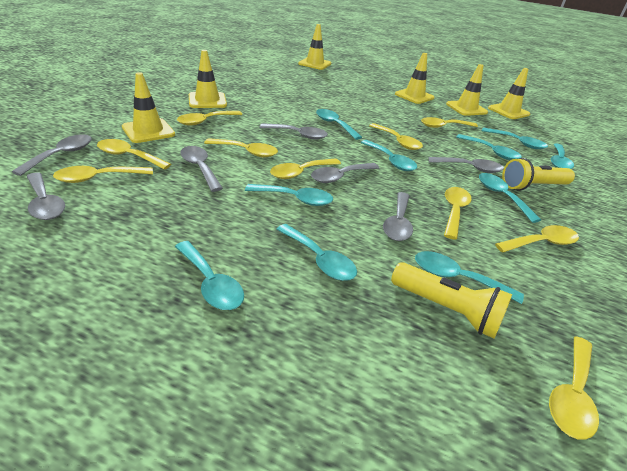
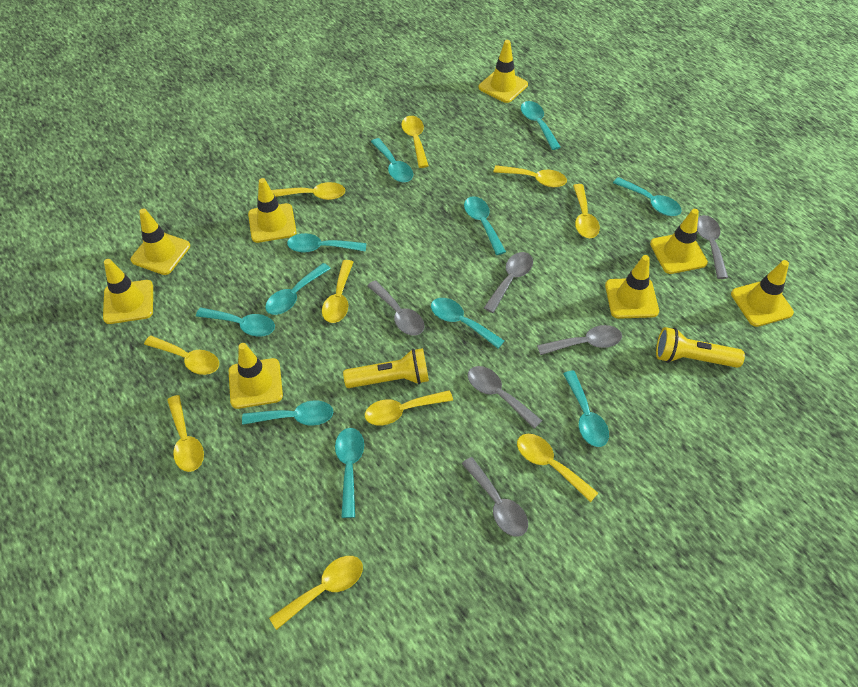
grey spoon: 7 -> 6
turquoise spoon: 10 -> 11
yellow traffic cone: 6 -> 8

